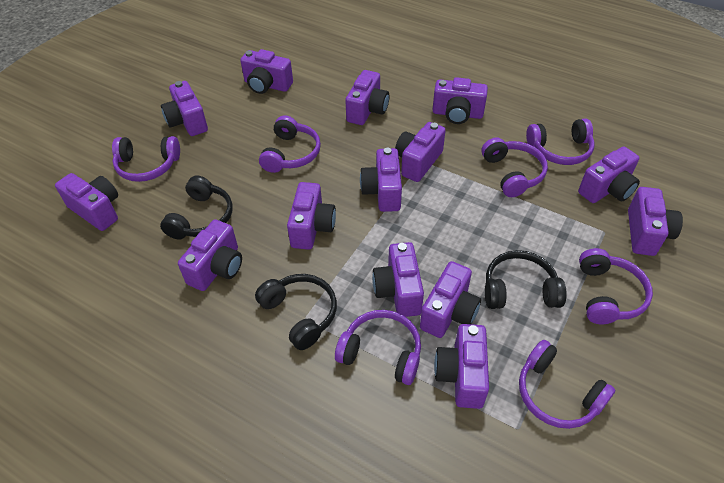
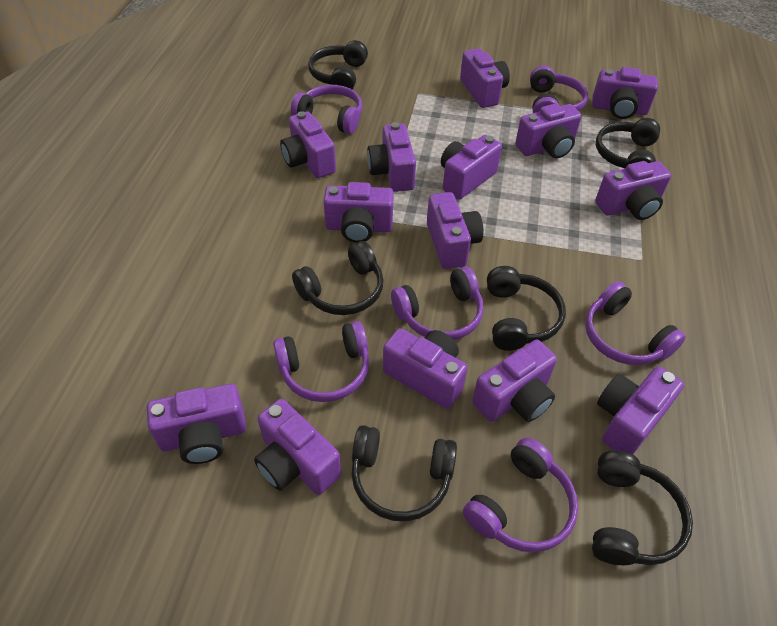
black headphones: 3 -> 6
purple headphones: 7 -> 6

